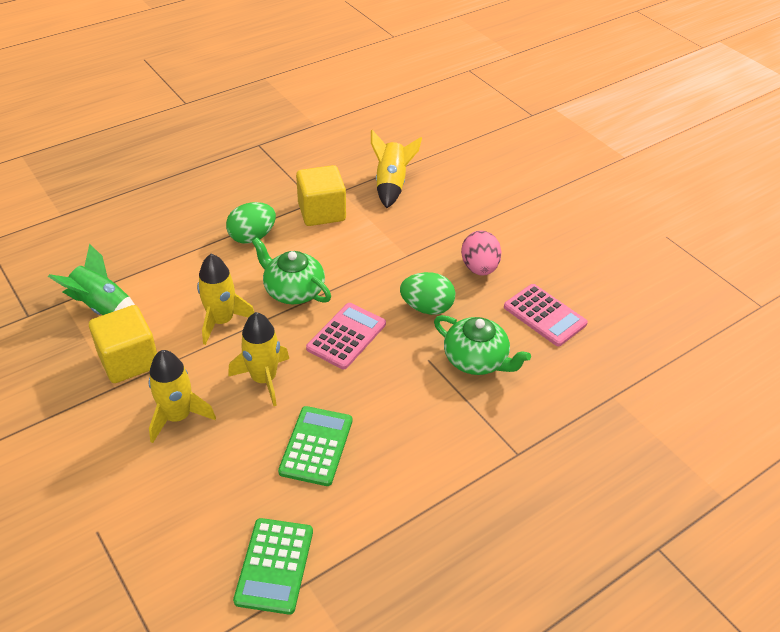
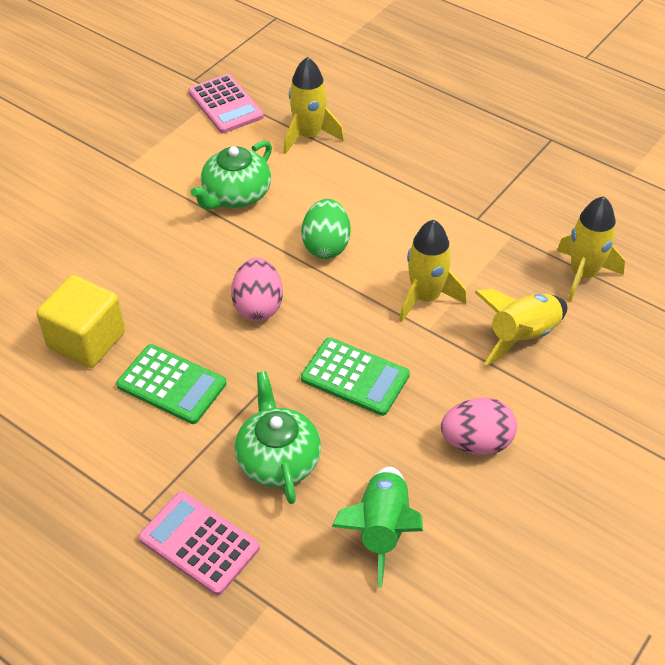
green egg: 2 -> 1
pink egg: 1 -> 2
yellow cube: 2 -> 1

